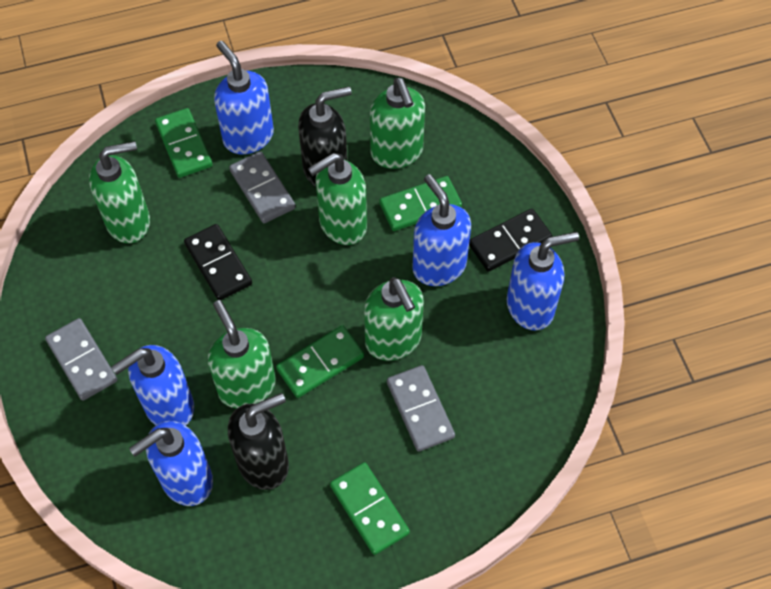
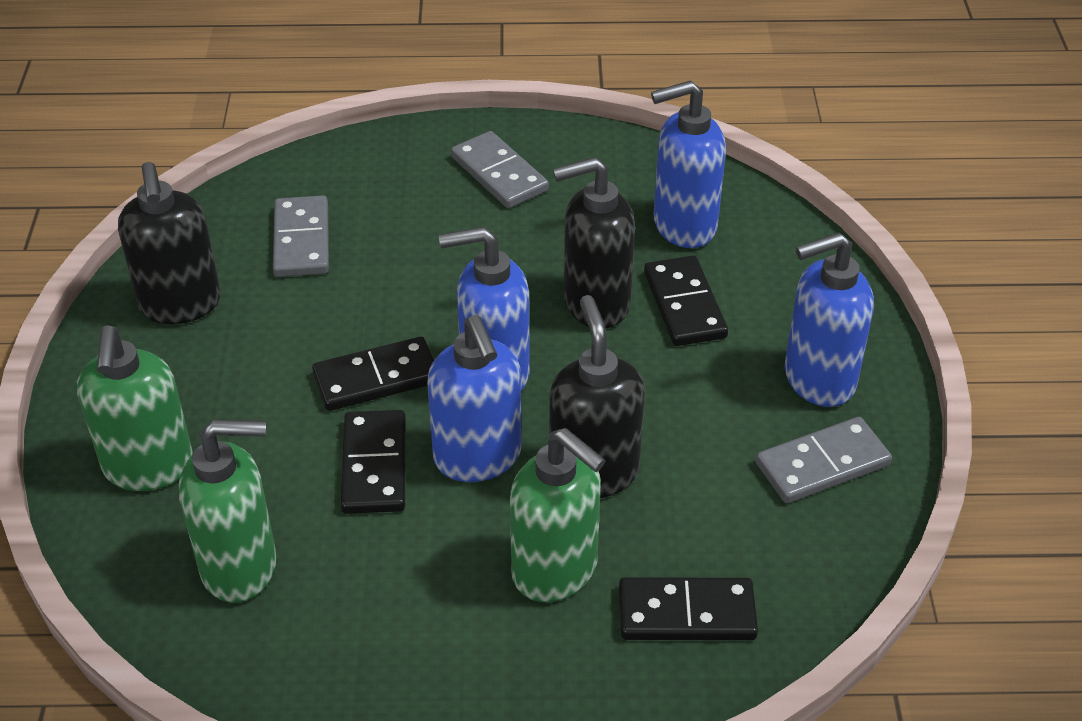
black domino: 2 -> 4
black soap dispenser: 2 -> 3
blue soap dispenser: 5 -> 4
green domino: 4 -> 0
green soap dispenser: 5 -> 3

